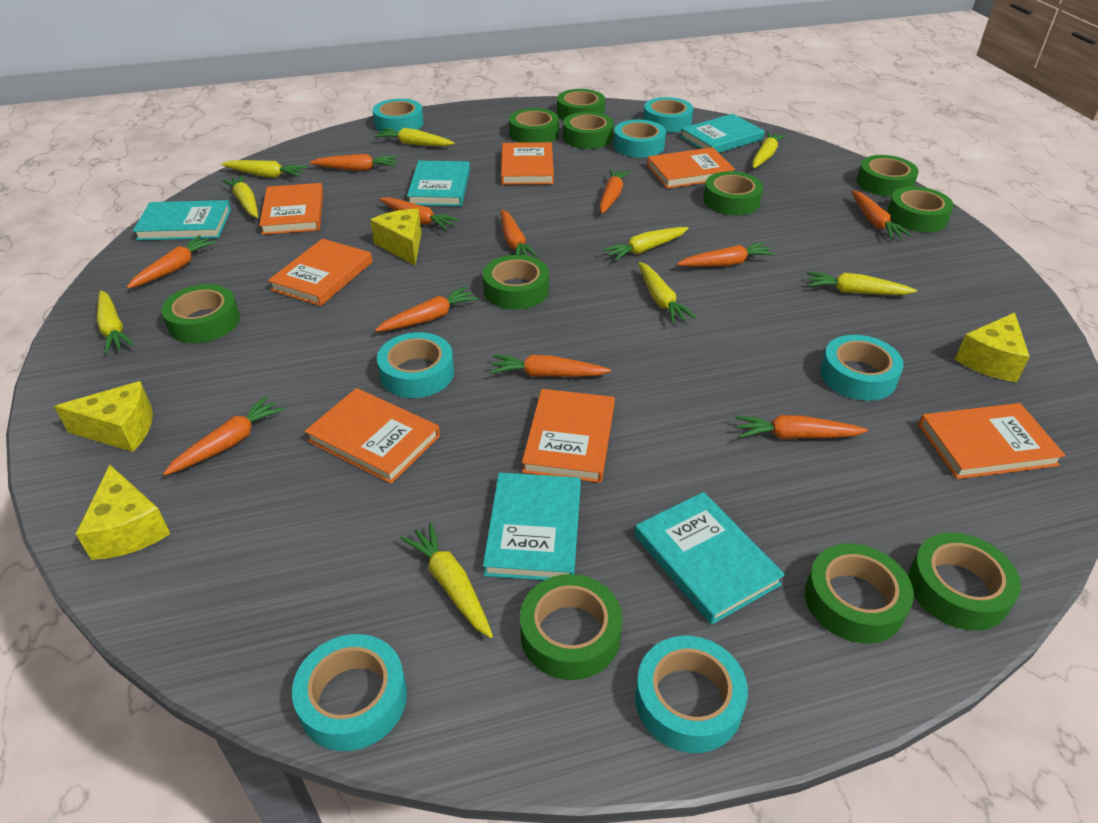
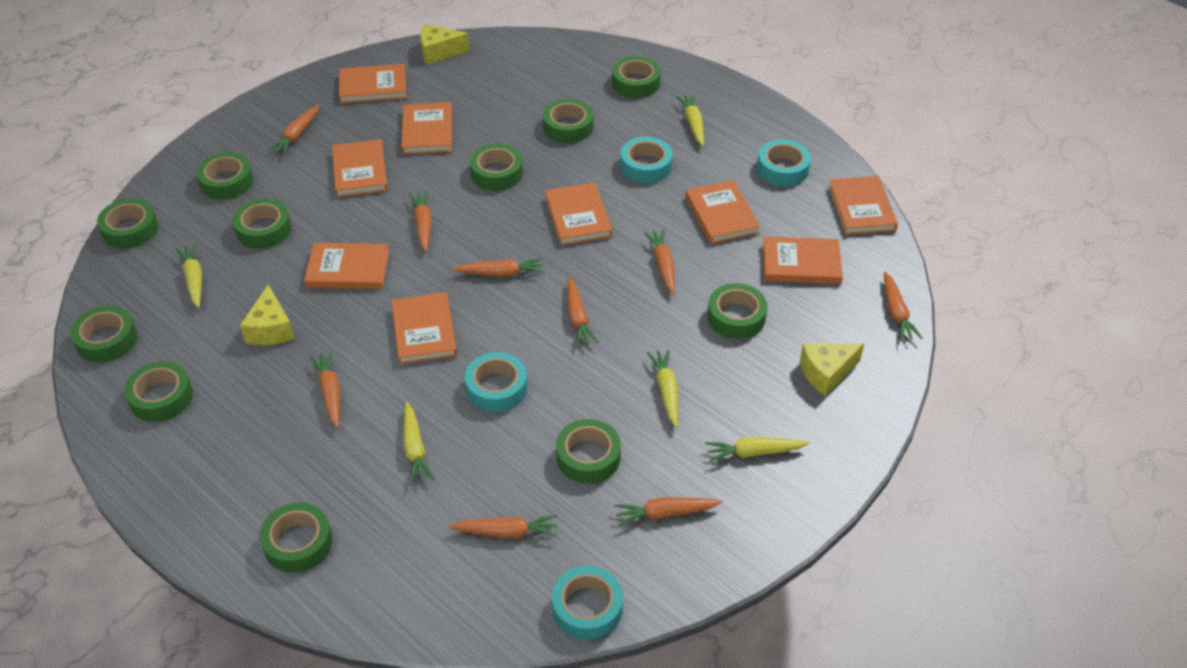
orange book: 7 -> 9
orange carrot: 11 -> 9
turquoise book: 5 -> 0
turquoise tape: 7 -> 4
yellow carrot: 9 -> 5
yellow cheese: 4 -> 3

